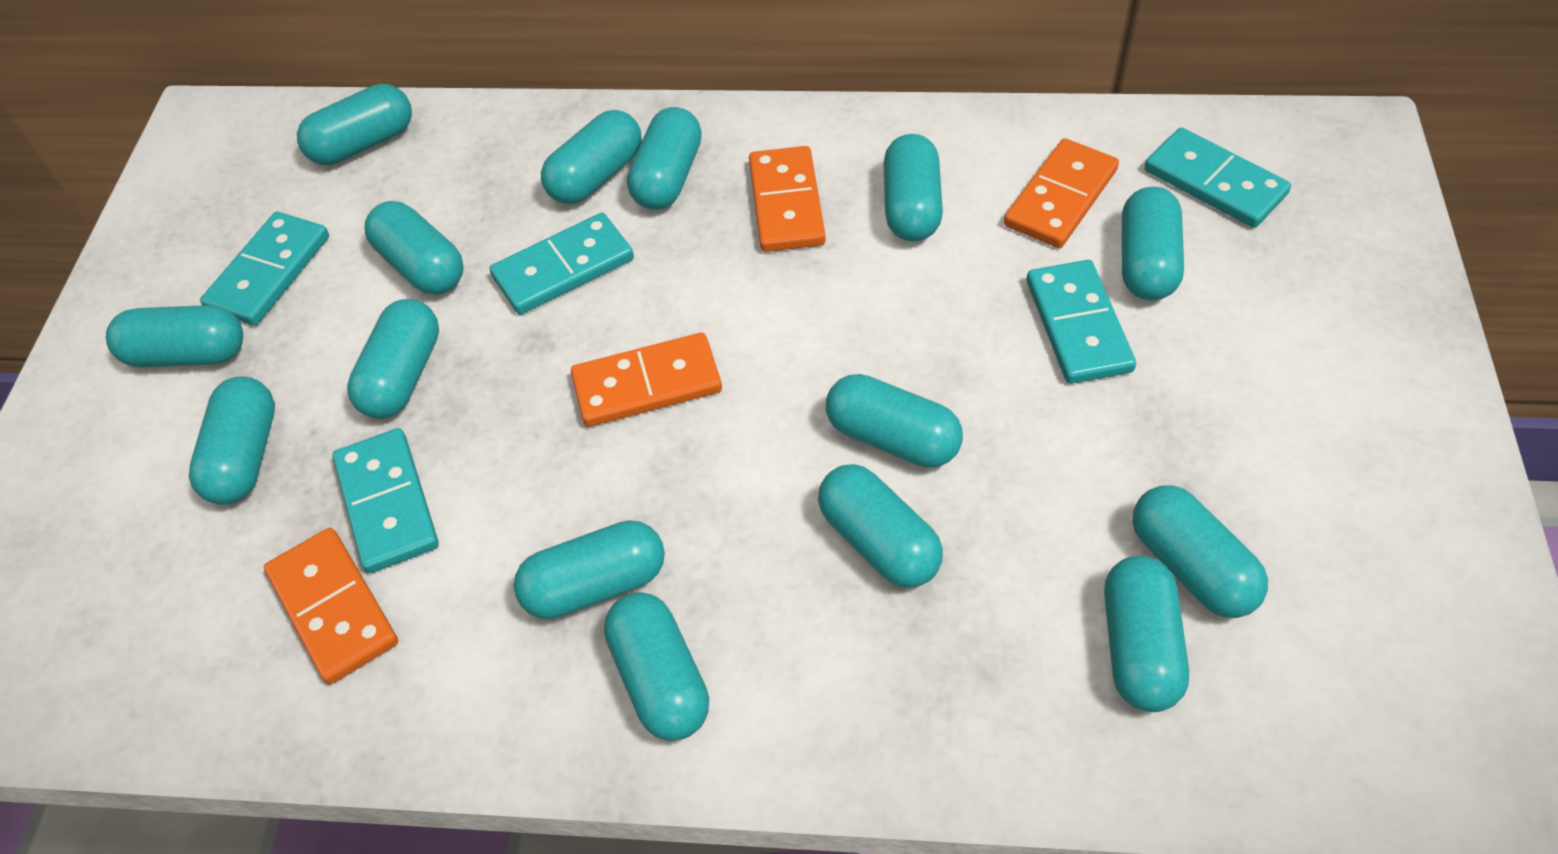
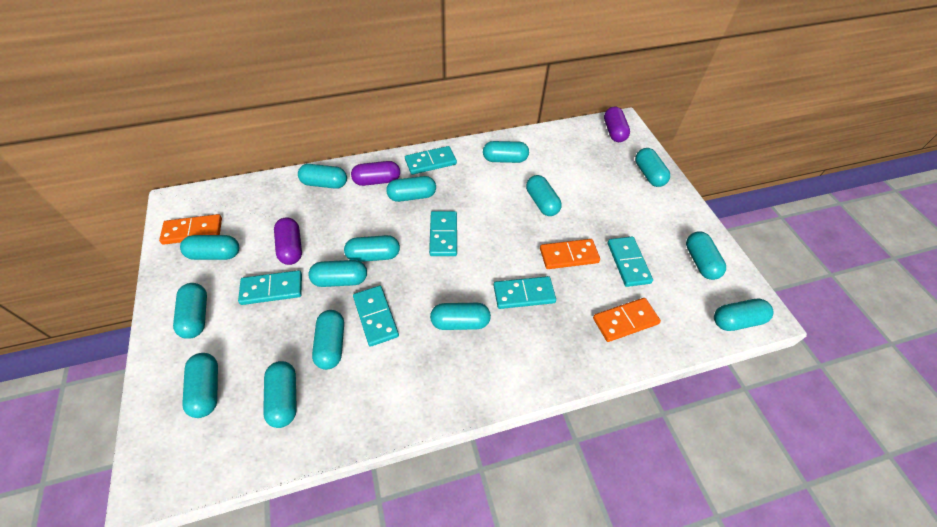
orange domino: 4 -> 3
purple capsule: 0 -> 3
turquoise domino: 5 -> 6

